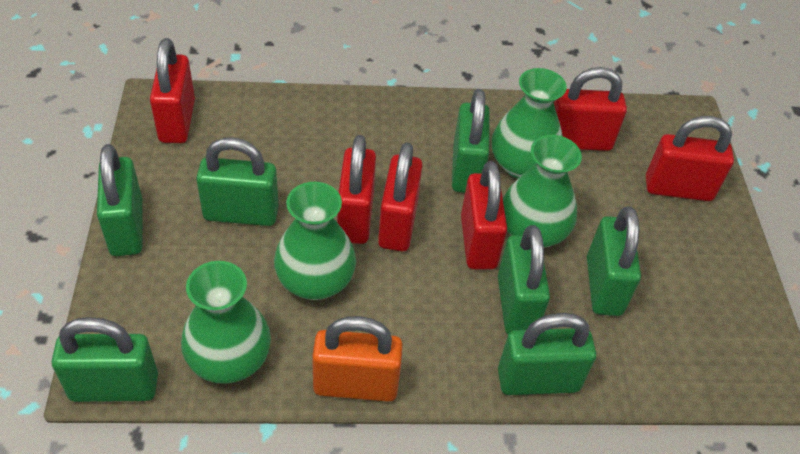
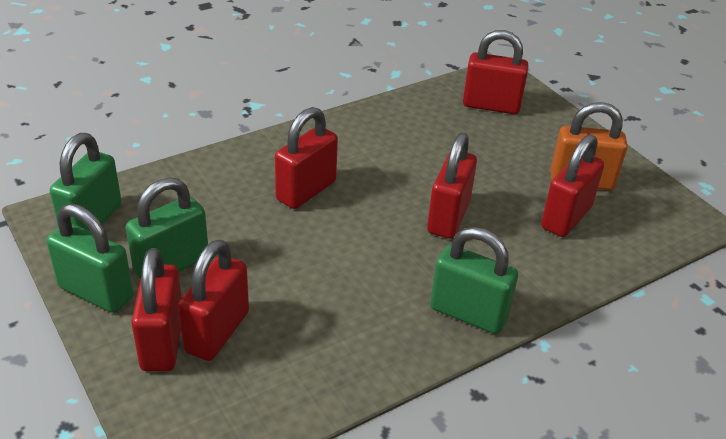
green padlock: 7 -> 4
green vase: 4 -> 0

